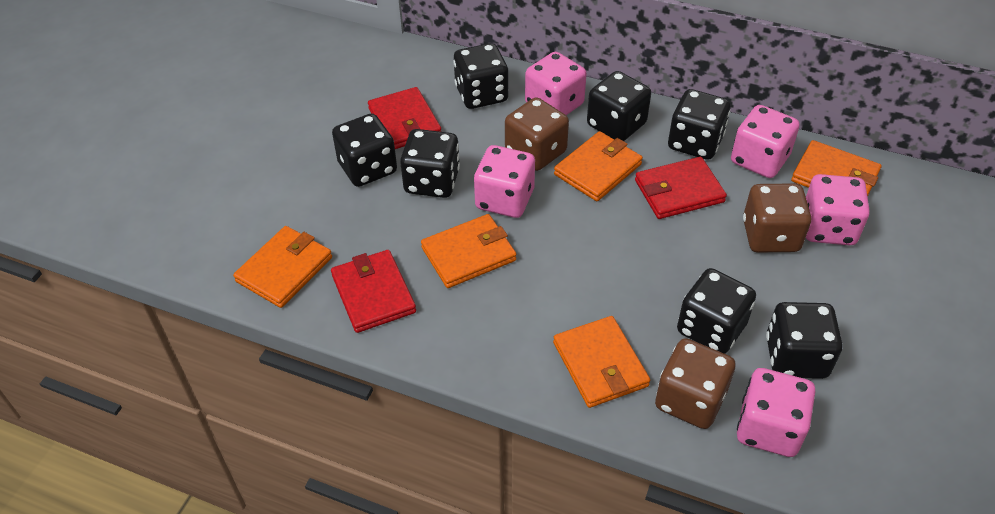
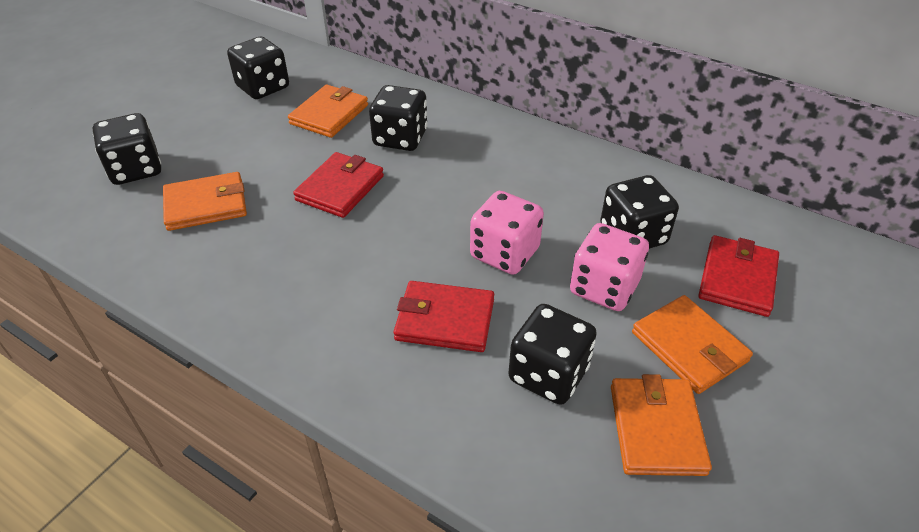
black dice: 7 -> 5
brown dice: 3 -> 0
orange wallet: 5 -> 4
pink dice: 5 -> 2

